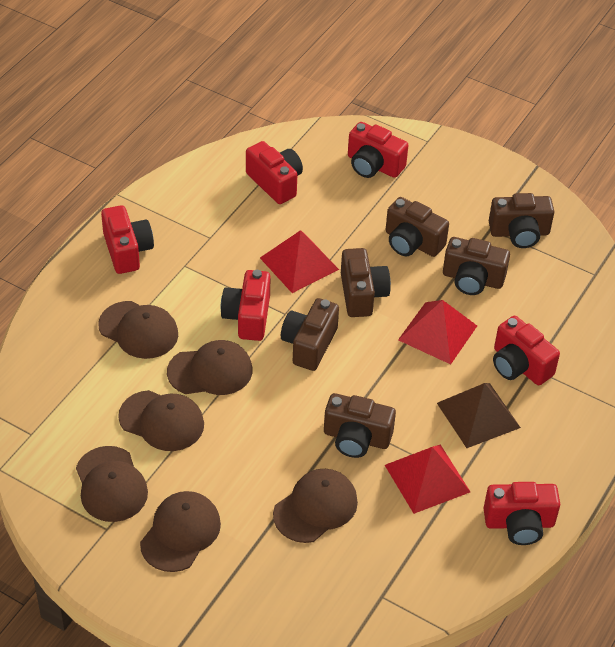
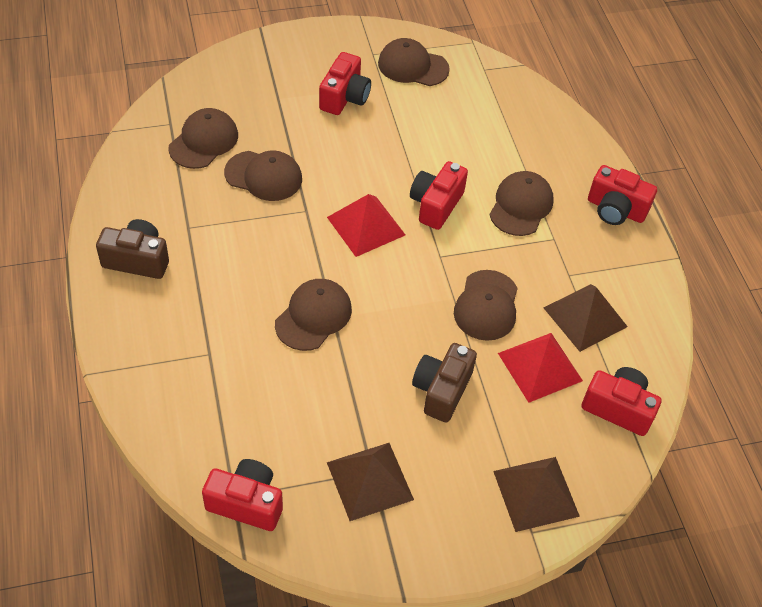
brown camera: 6 -> 2
brown pyramid: 1 -> 3
red camera: 6 -> 5
red pyramid: 3 -> 2

